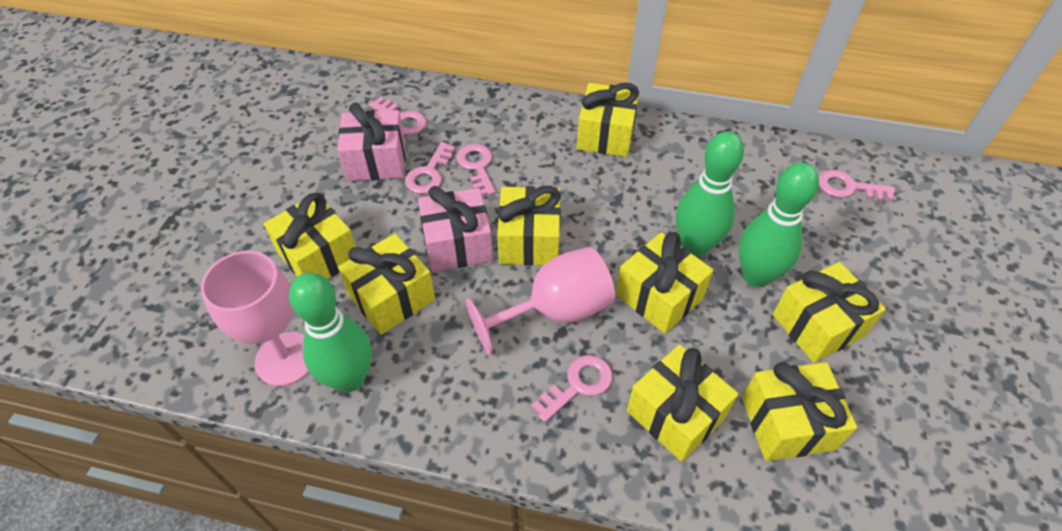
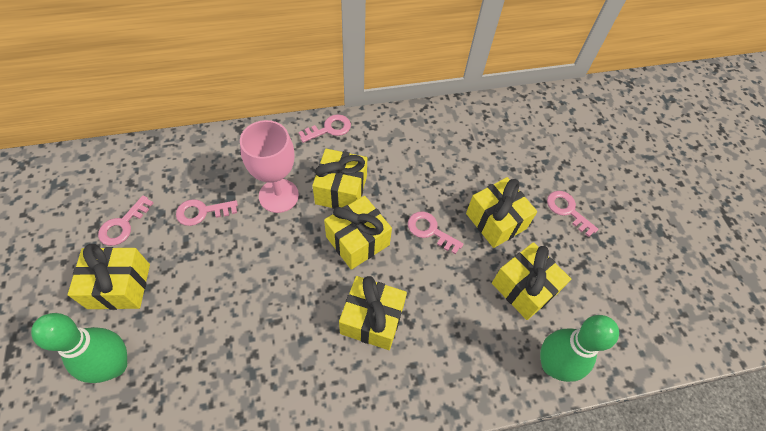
green bowling pin: 3 -> 2
pink gift: 2 -> 0
pink goblet: 2 -> 1
yellow gift: 8 -> 6

